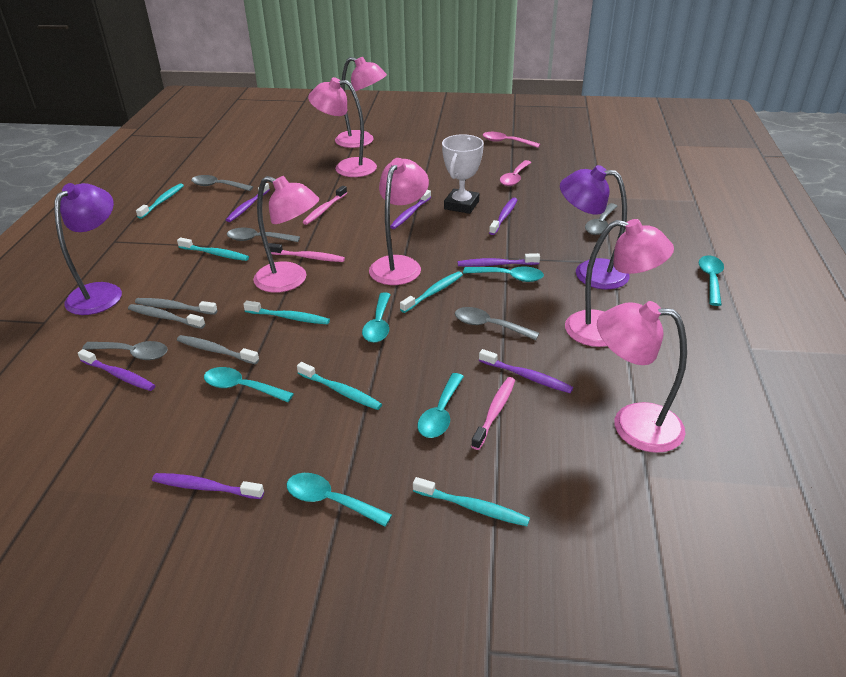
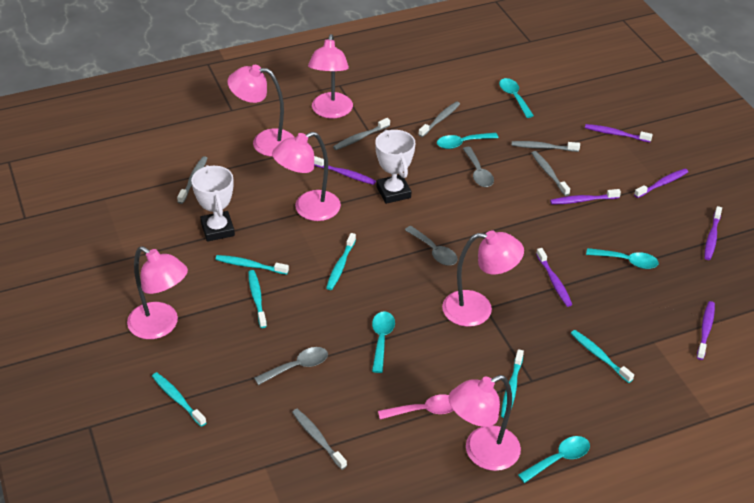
grey spoon: 5 -> 3
grey toothbrush: 3 -> 6
pink spoon: 2 -> 1
pink toothbrush: 3 -> 0
purple lamp: 2 -> 0
turquoise spoon: 6 -> 5
white trophy: 1 -> 2

